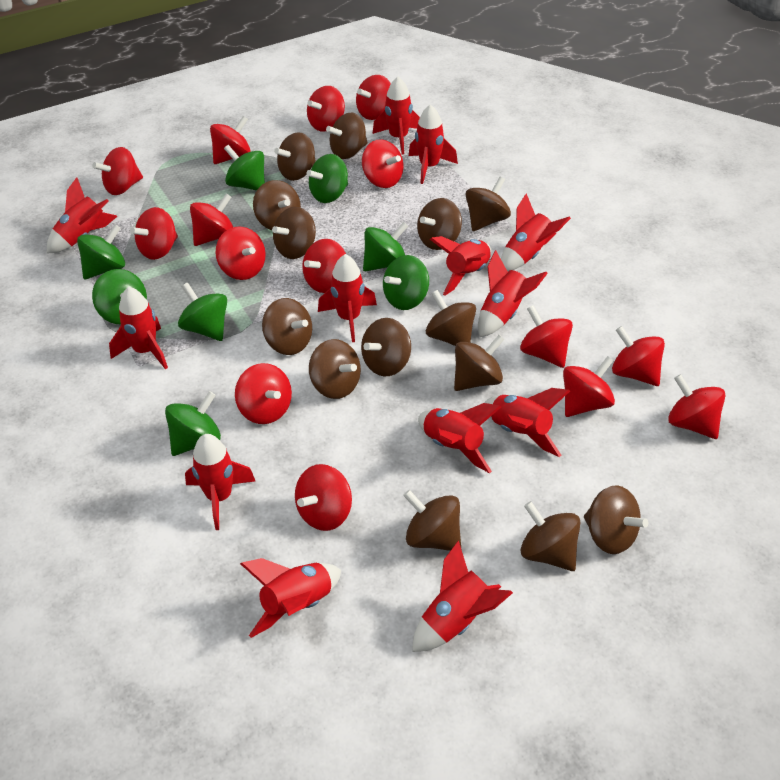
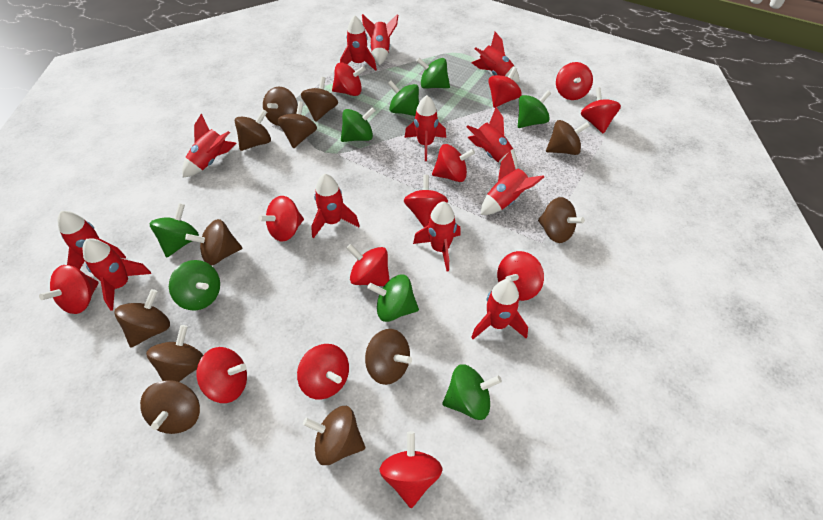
brown spinning top: 14 -> 12
red rocket: 13 -> 12
red spinning top: 15 -> 13

